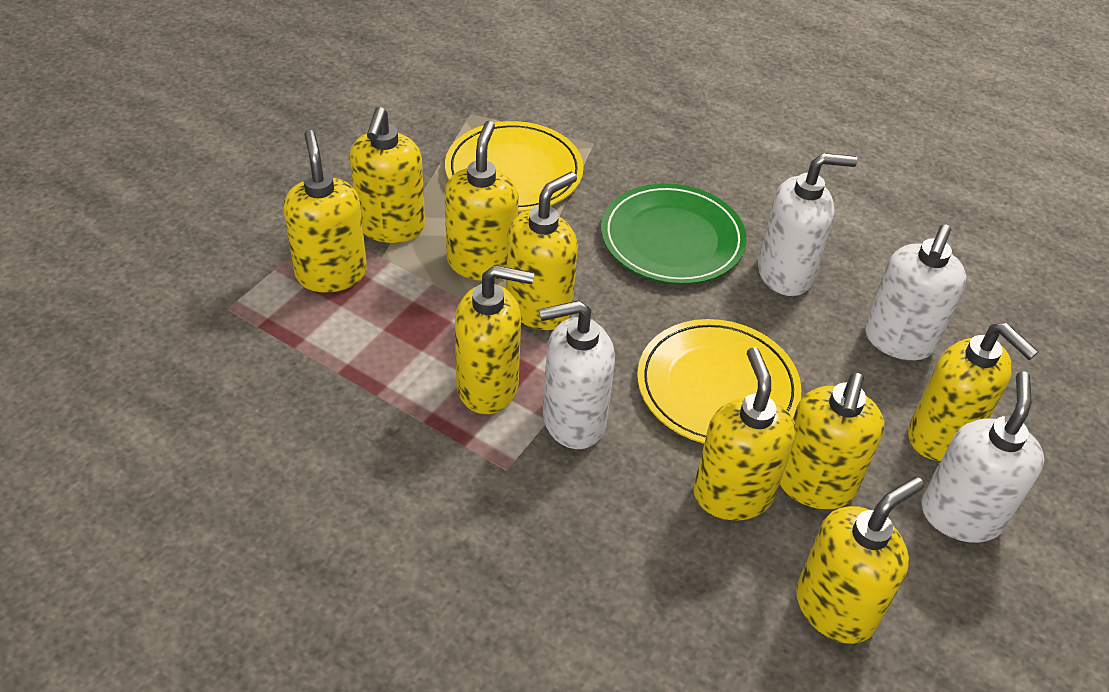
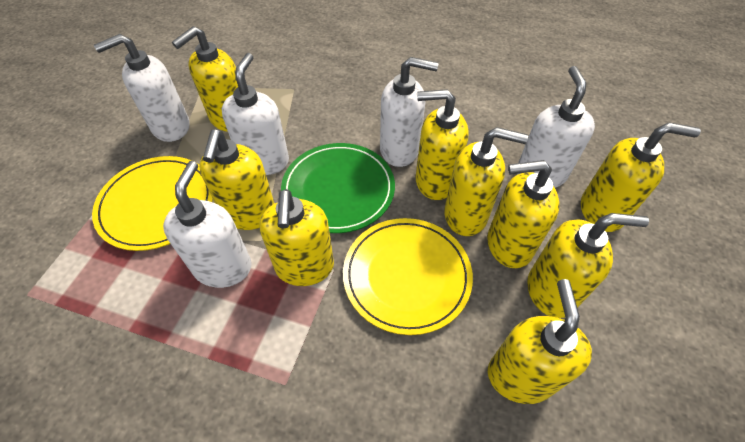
white soap dispenser: 4 -> 5

